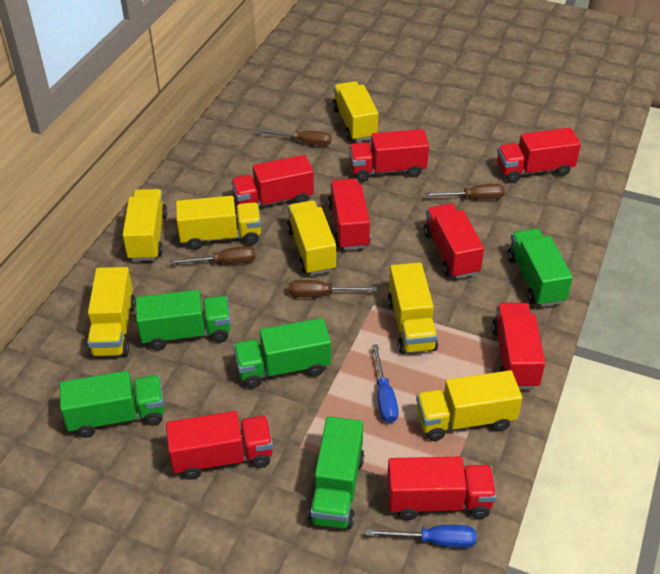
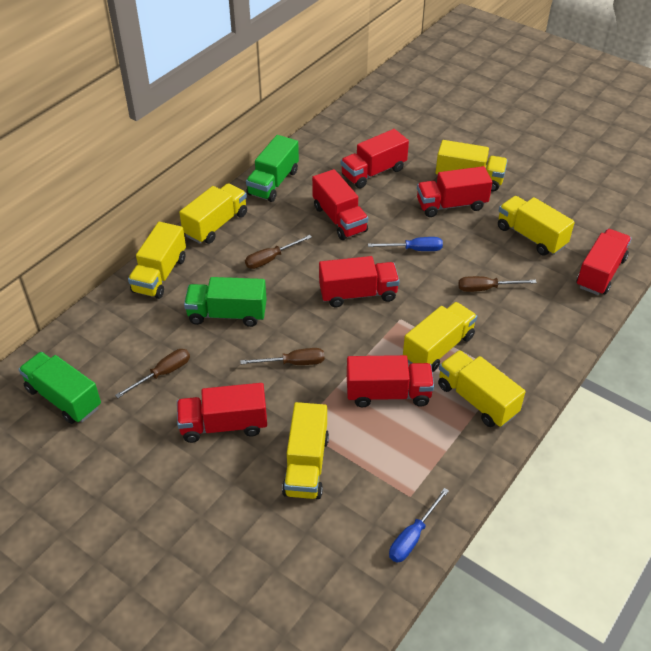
green truck: 5 -> 3
red truck: 8 -> 7

